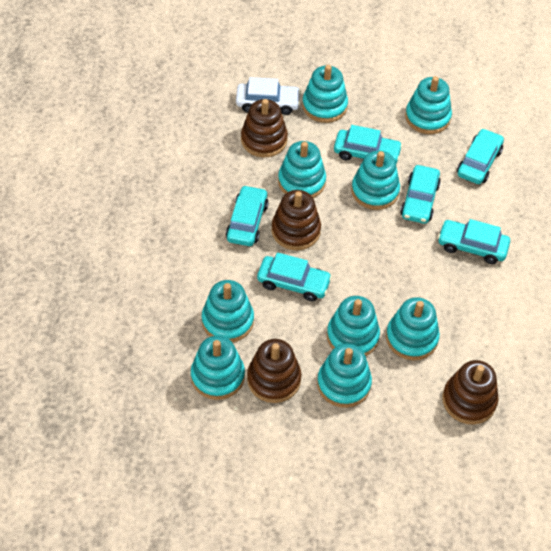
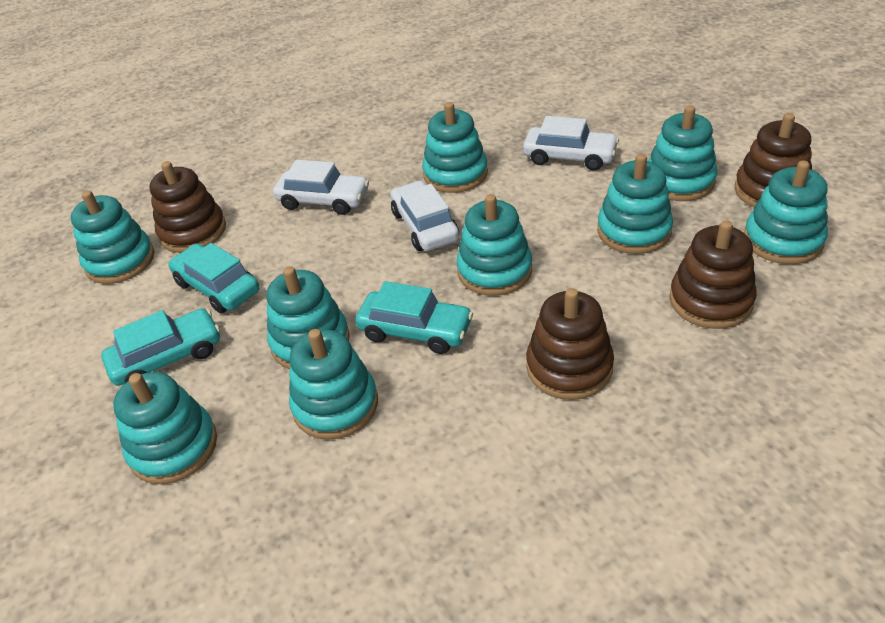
turquoise car: 6 -> 3
white car: 1 -> 3

